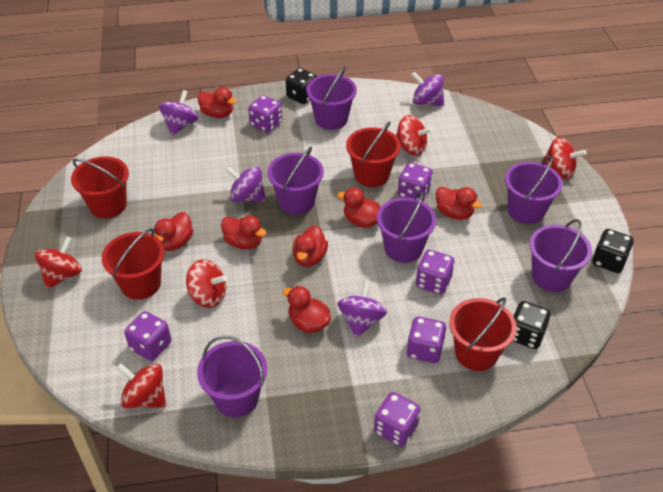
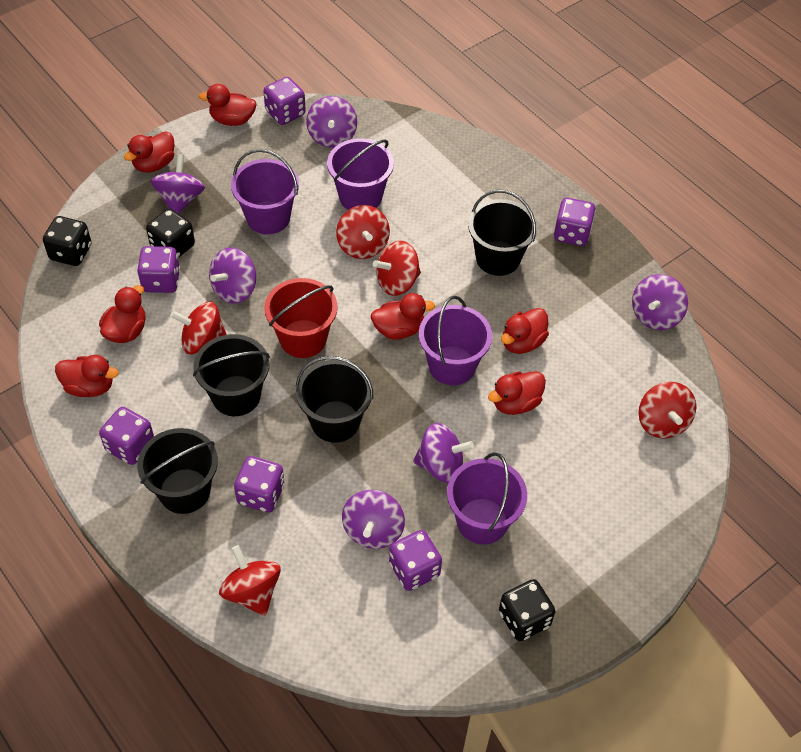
black bucket: 0 -> 4
purple bucket: 6 -> 4
purple spinning top: 4 -> 6
red bucket: 4 -> 1

